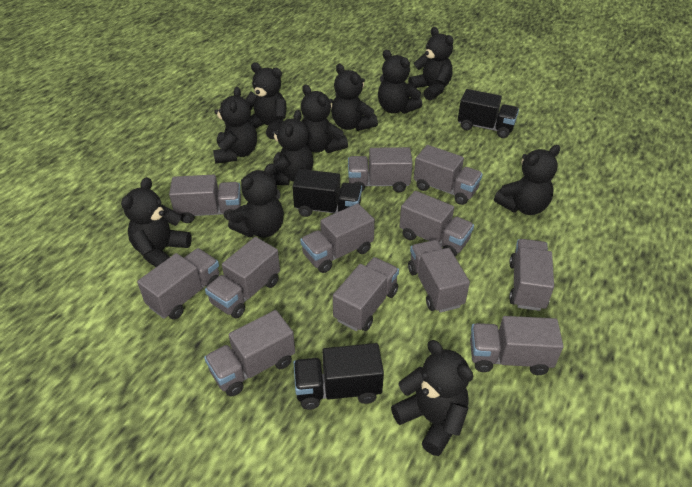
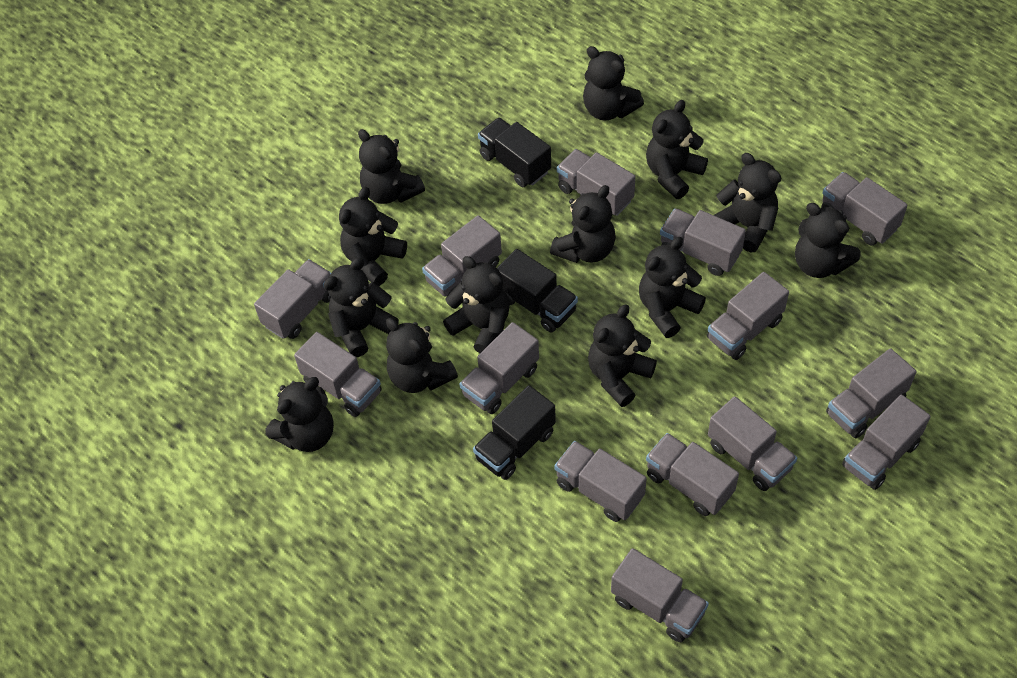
black teddy bear: 11 -> 13
grey truck: 12 -> 14

